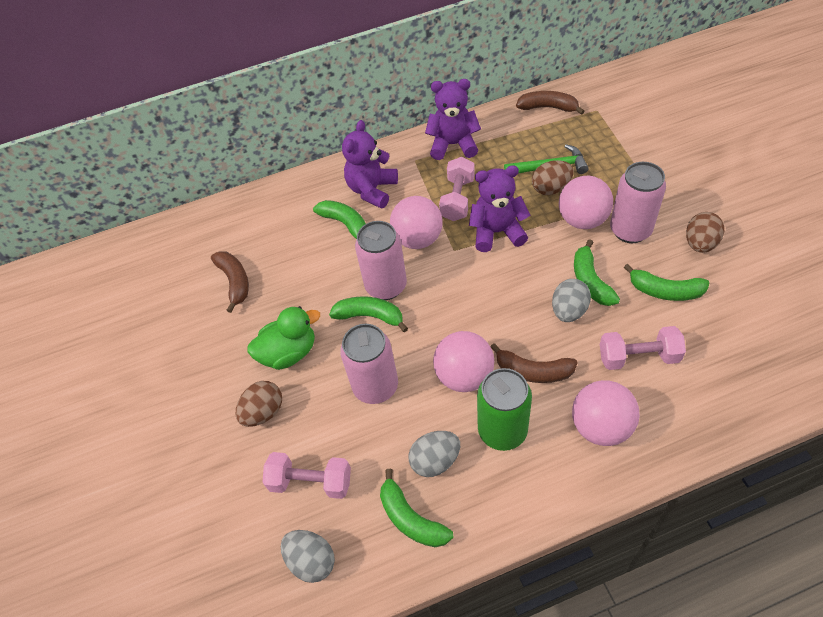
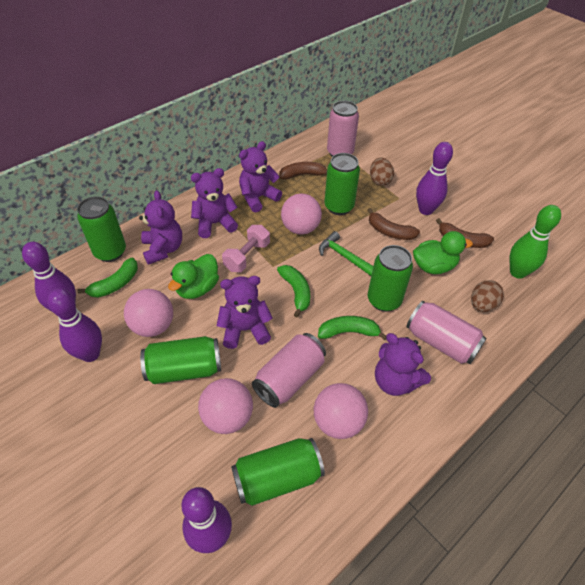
brown egg: 3 -> 2
green banana: 5 -> 3
green bowling pin: 0 -> 1
green can: 1 -> 5
green duck: 1 -> 2
grey egg: 3 -> 0
pink dumbbell: 3 -> 1
purple bowling pin: 0 -> 4
purple teddy bear: 3 -> 5

